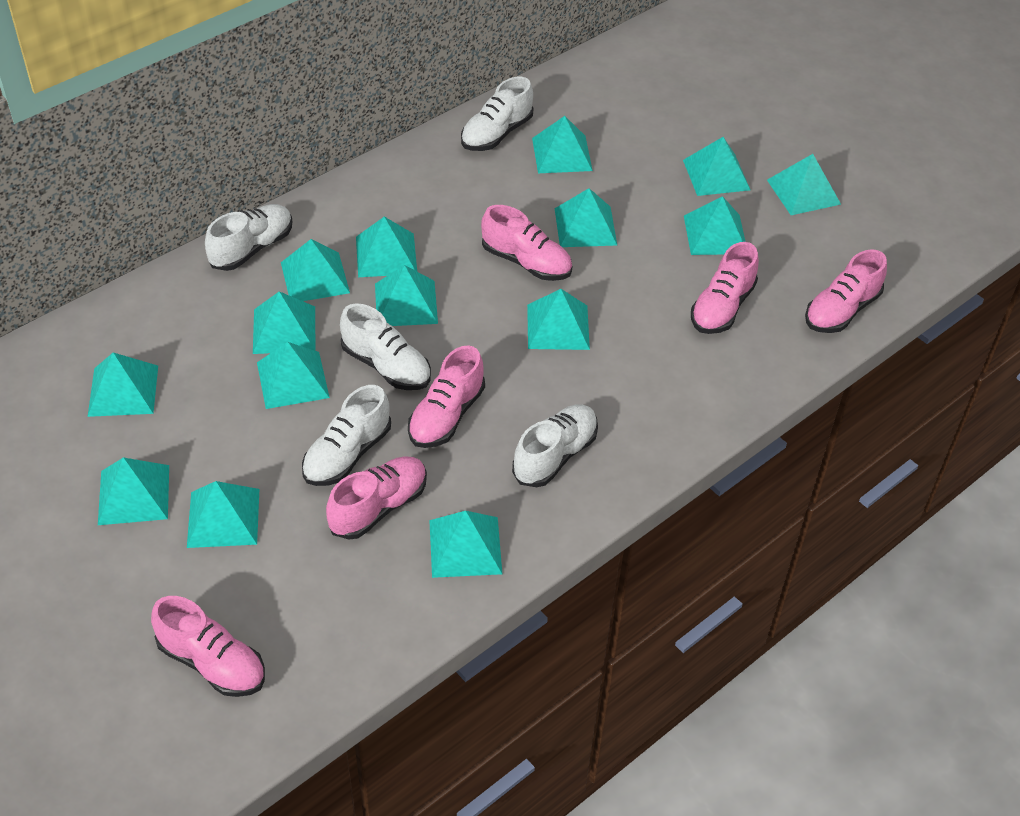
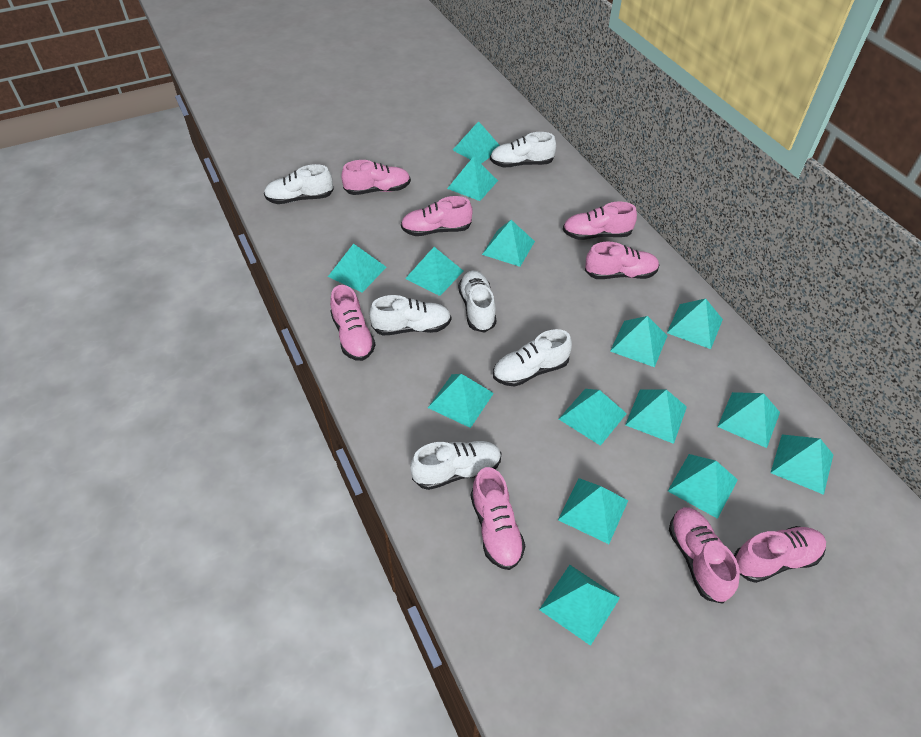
pink shoe: 6 -> 8
white shoe: 5 -> 6

